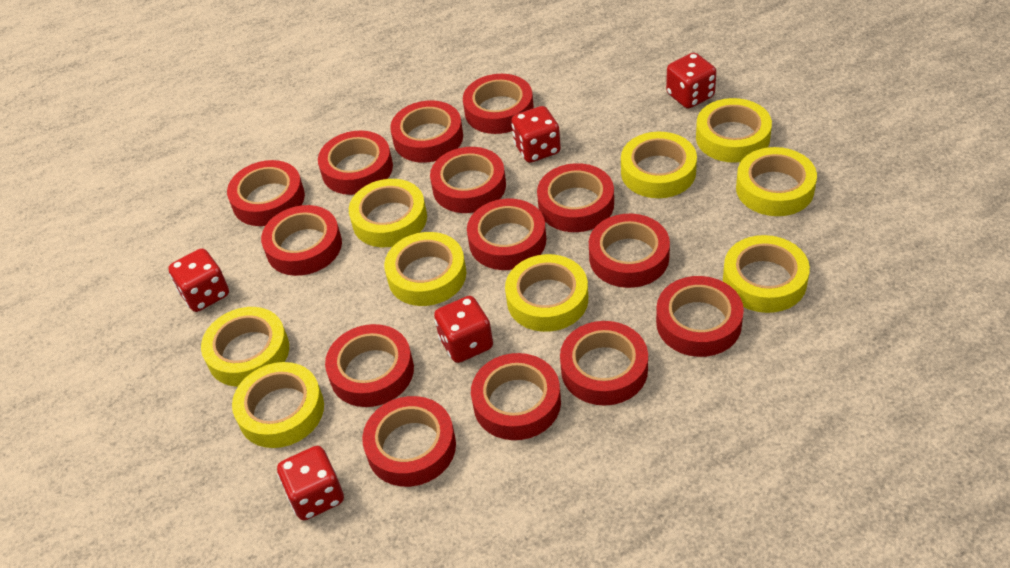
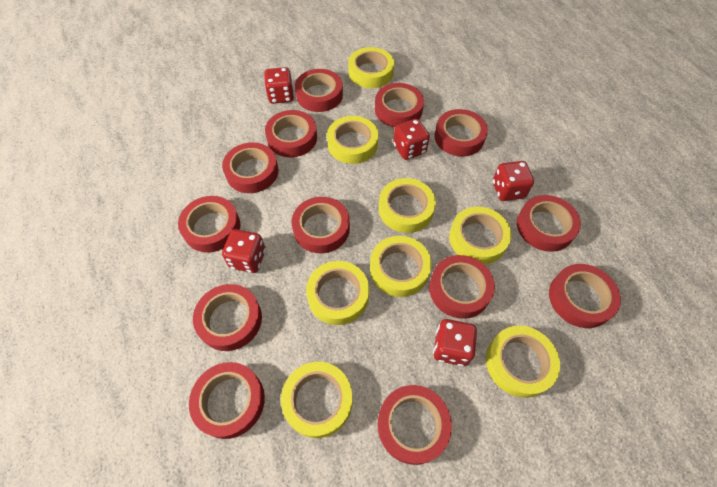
red tape: 14 -> 13
yellow tape: 9 -> 8

